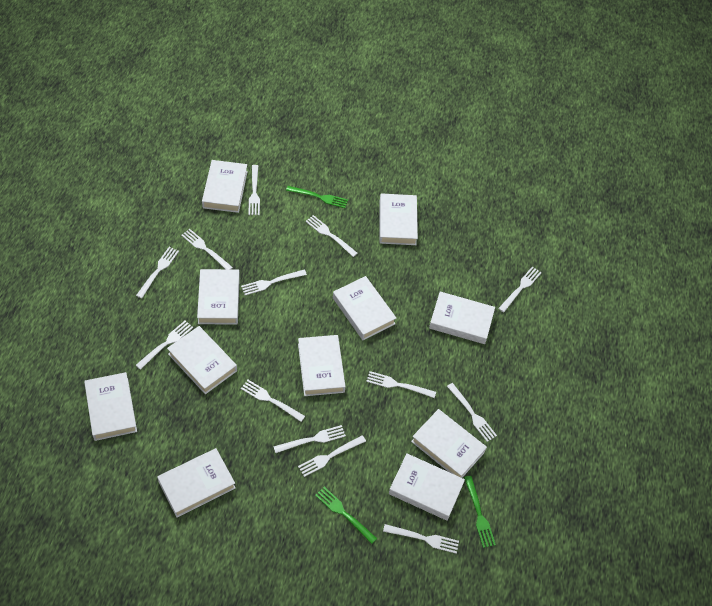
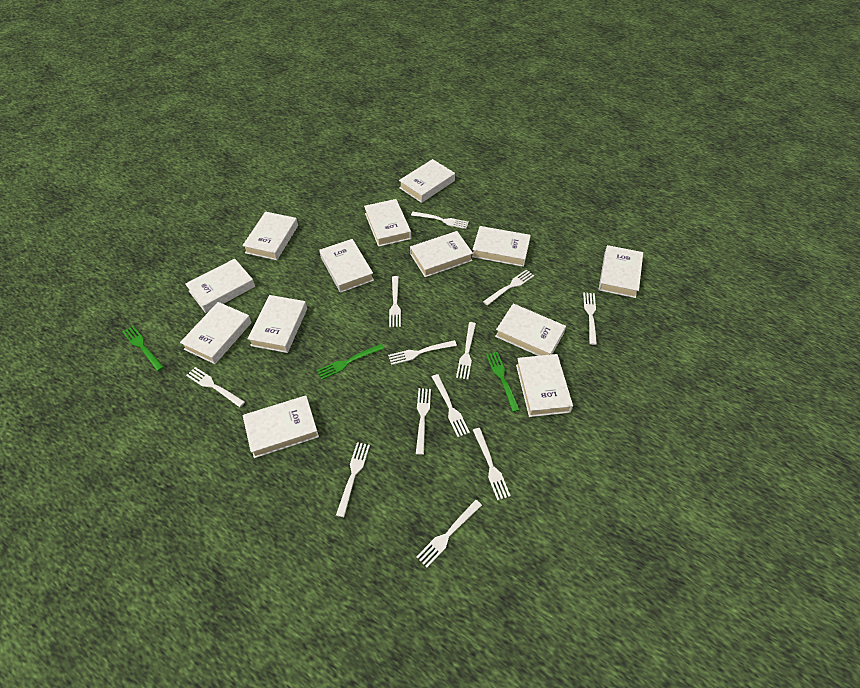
white book: 11 -> 13
white fork: 13 -> 12

